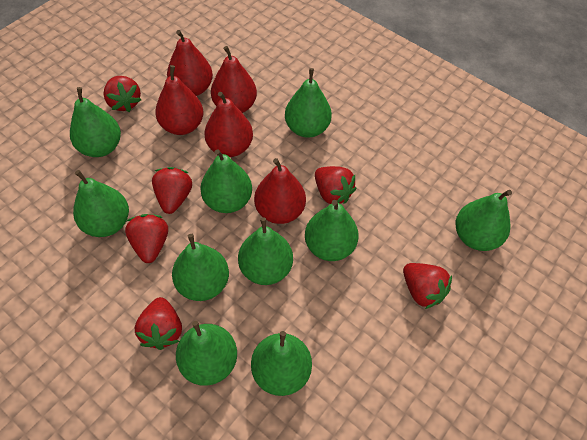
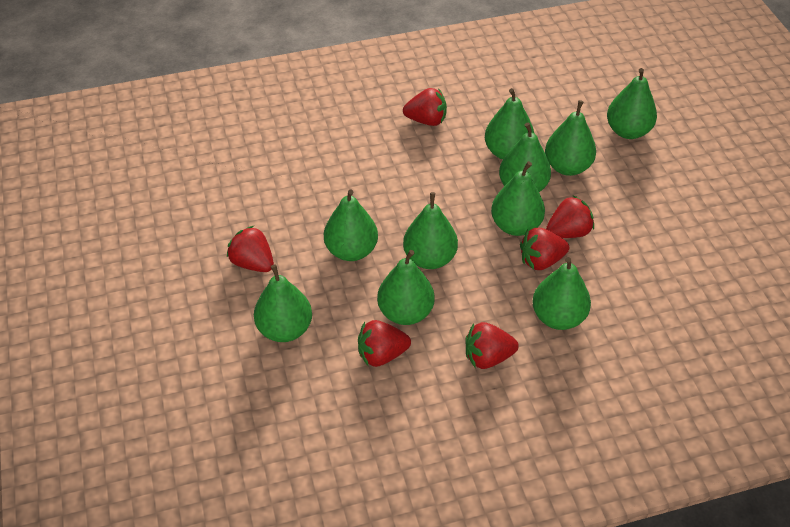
red pear: 5 -> 0

